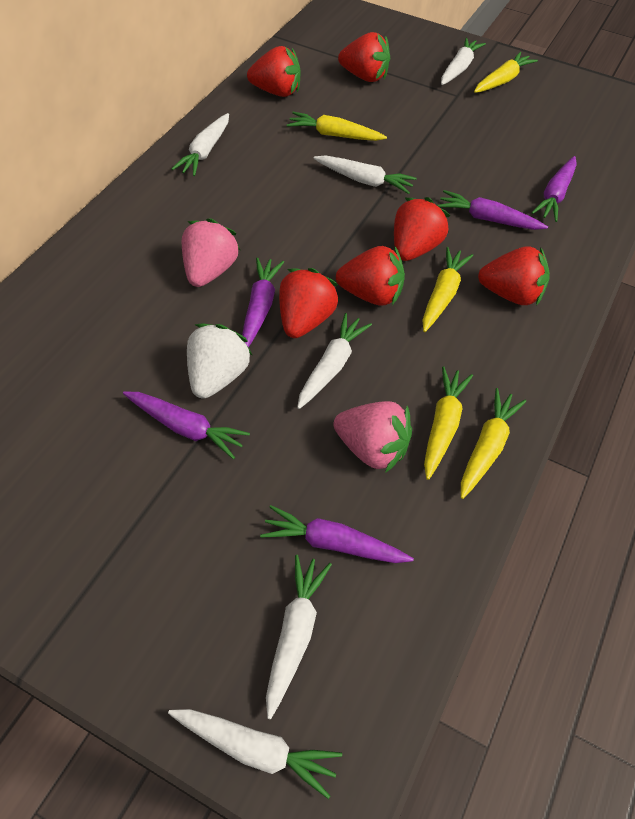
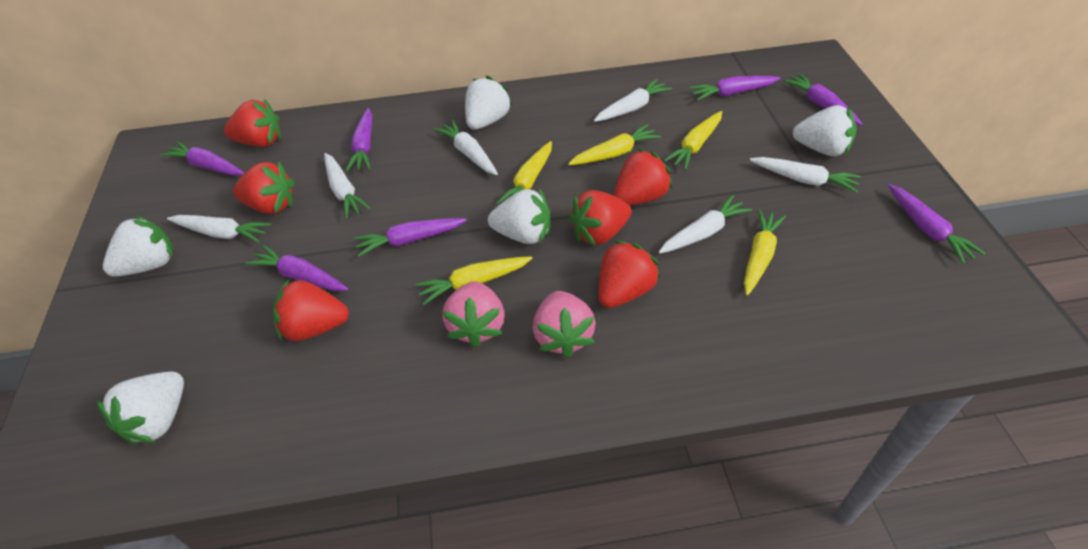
purple carrot: 5 -> 7
white strawberry: 1 -> 5

